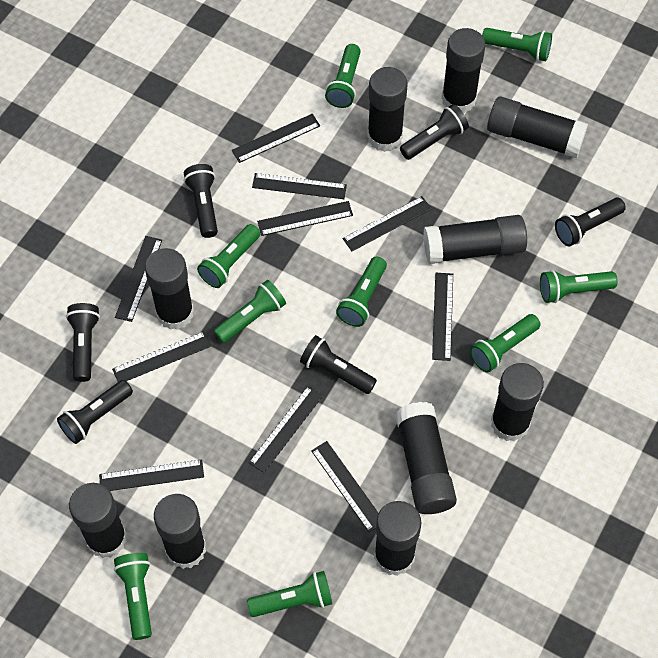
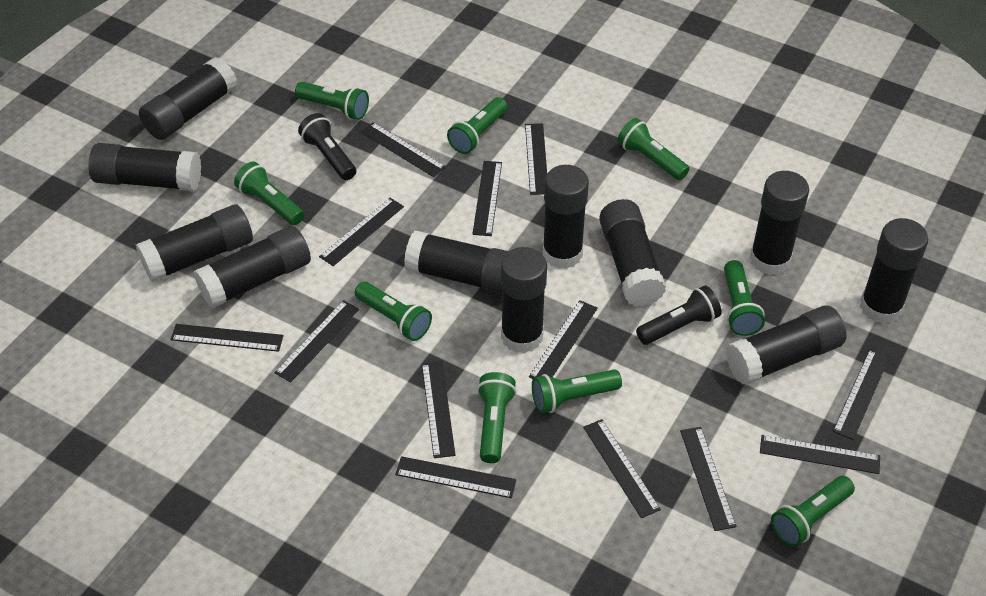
black flashlight: 6 -> 2
black glue stick: 10 -> 11
black ruler: 10 -> 13

